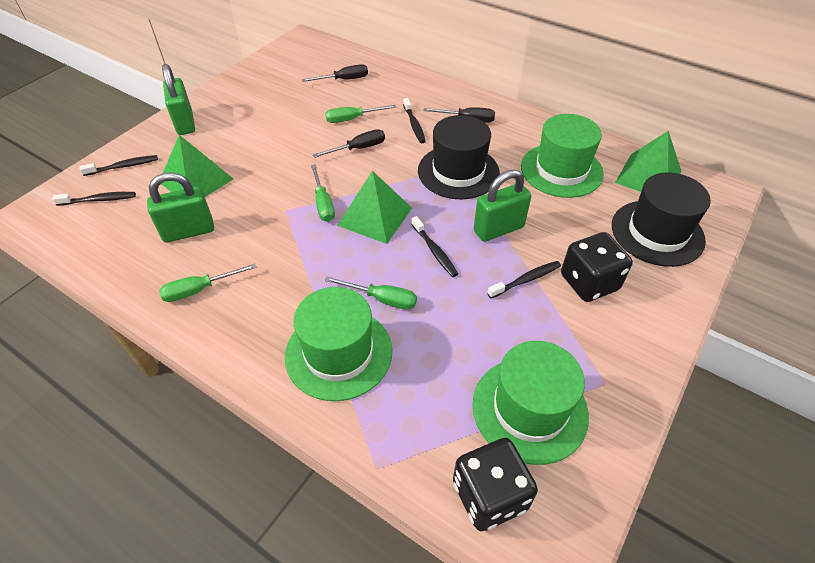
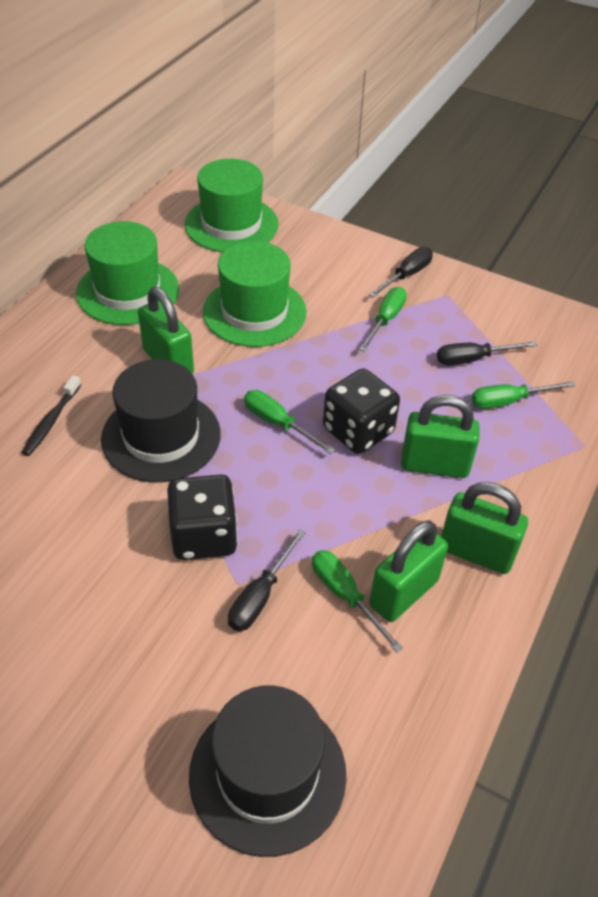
black toothbrush: 5 -> 1
green padlock: 3 -> 4
green pyramid: 3 -> 0

